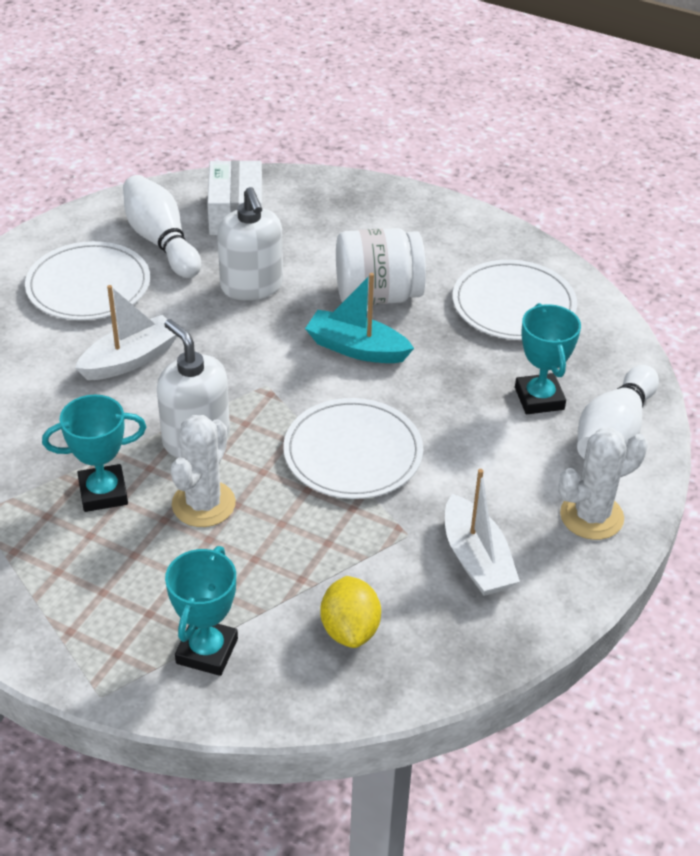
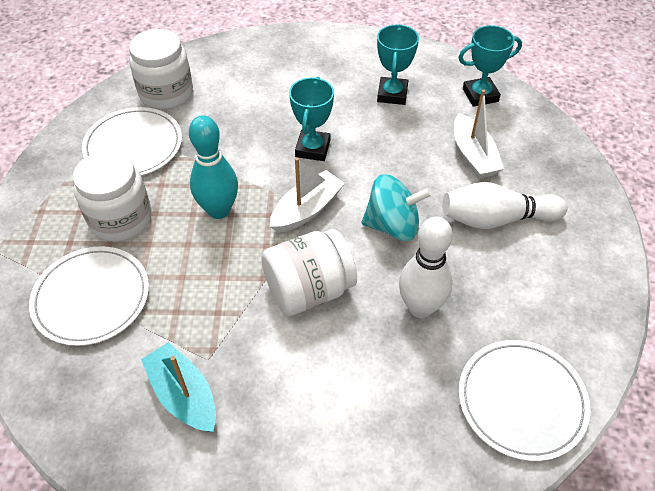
turquoise bowling pin: 0 -> 1
turquoise spinning top: 0 -> 1
white box: 1 -> 0
white cactus: 2 -> 0
white jar: 1 -> 3
white soap dispenser: 2 -> 0
yellow lemon: 1 -> 0

